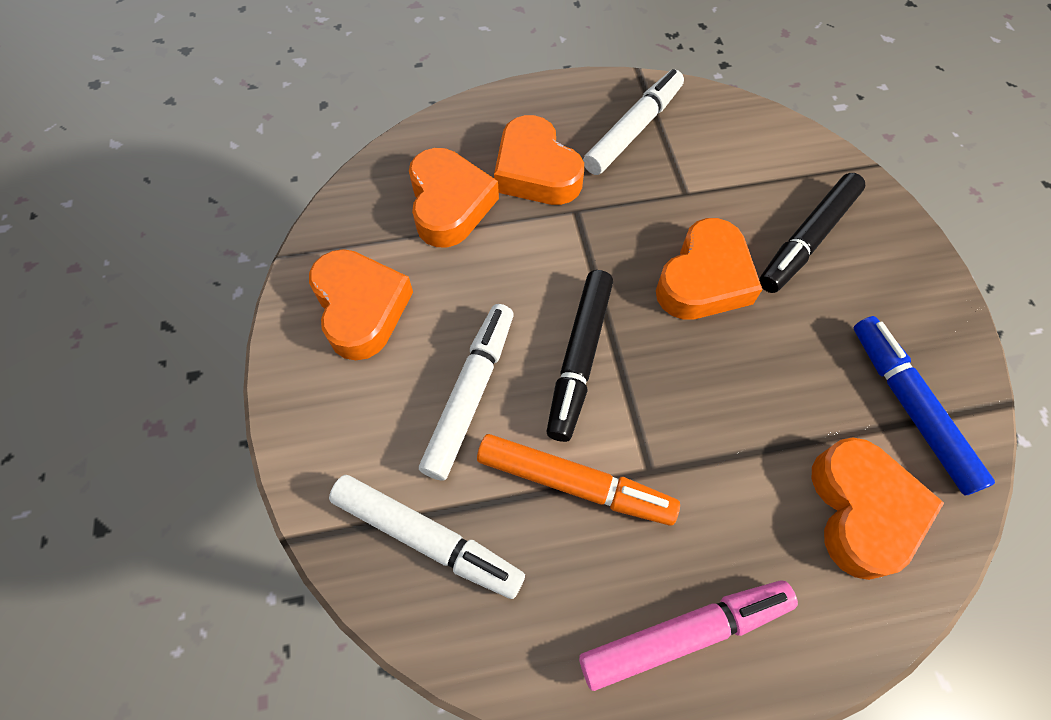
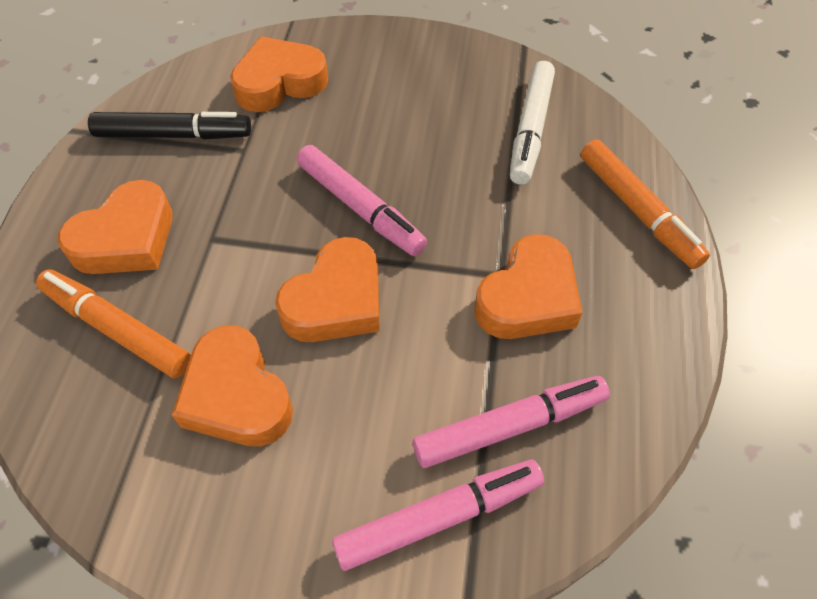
black marker: 2 -> 1
blue marker: 1 -> 0
orange marker: 1 -> 2
pink marker: 1 -> 3
white marker: 3 -> 1

